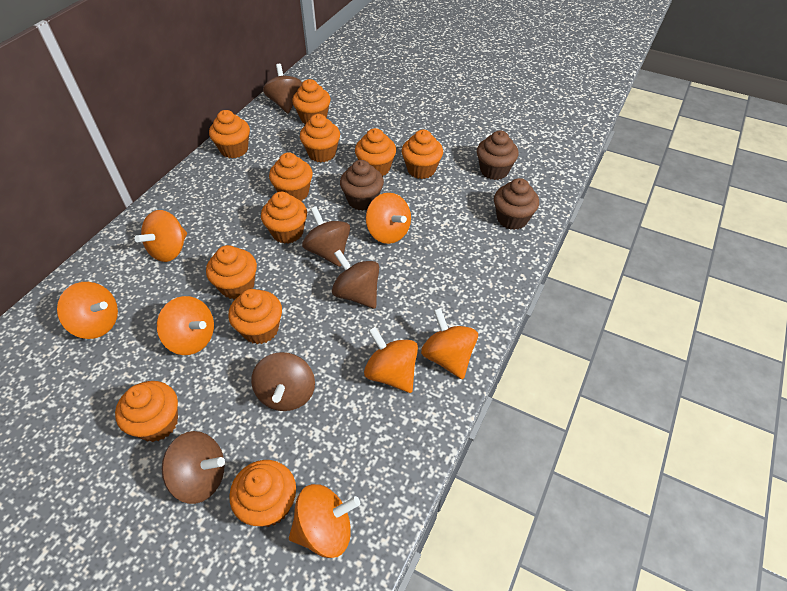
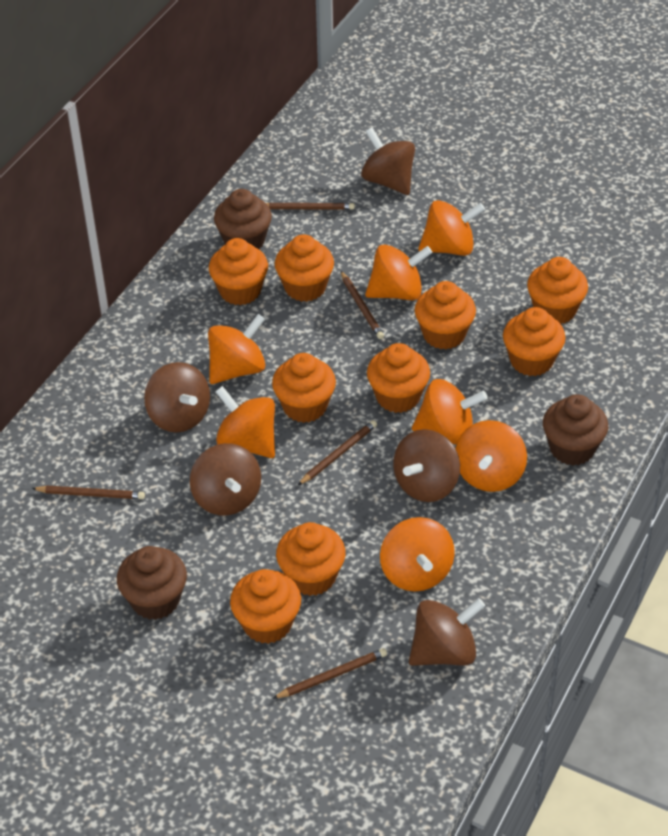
brown pencil: 0 -> 5
orange cupcake: 11 -> 9

